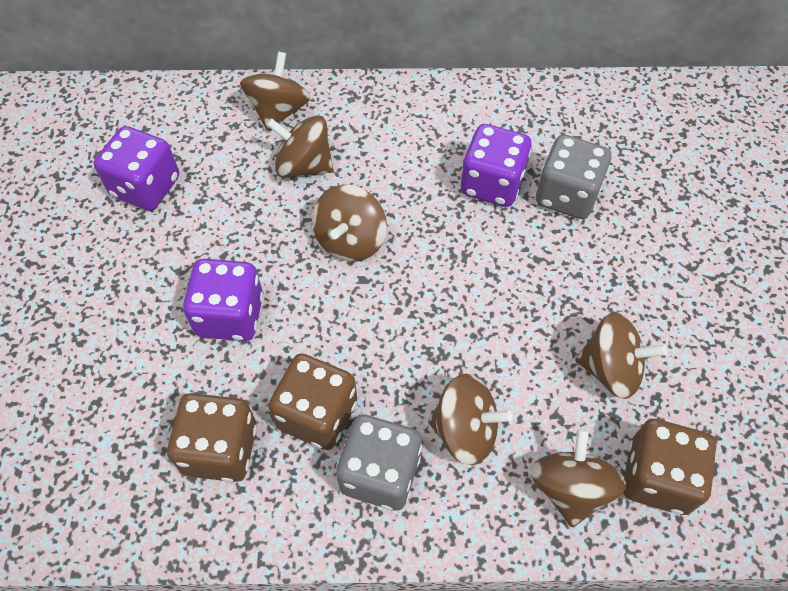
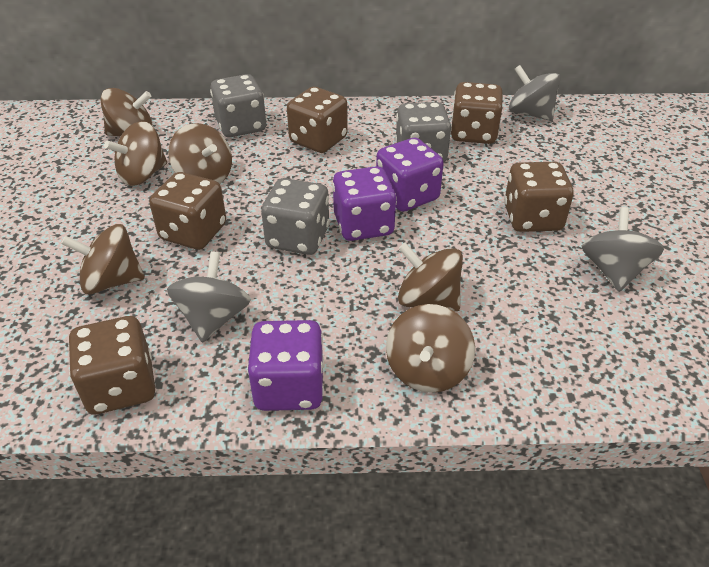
brown dice: 3 -> 5
grey dice: 2 -> 3
grey spinning top: 0 -> 3

